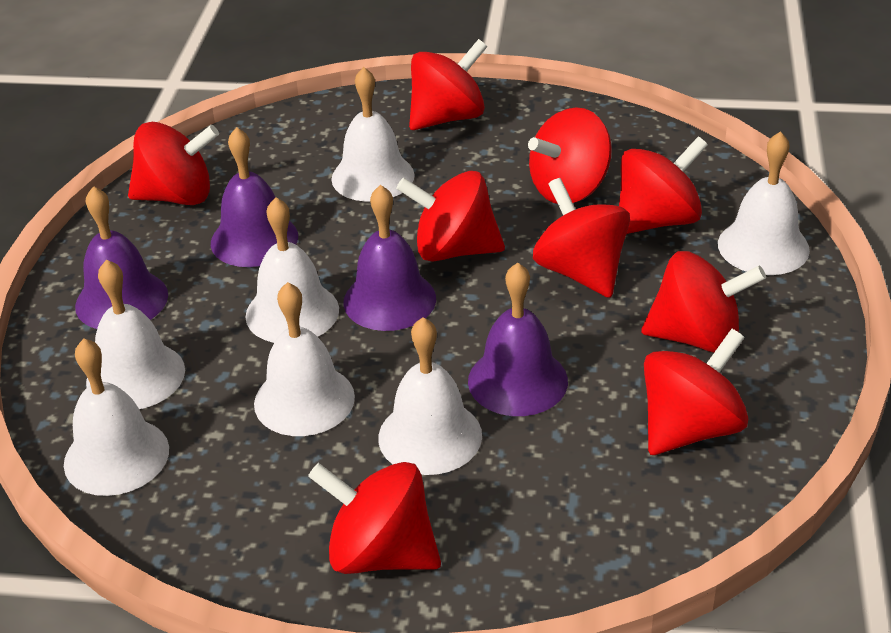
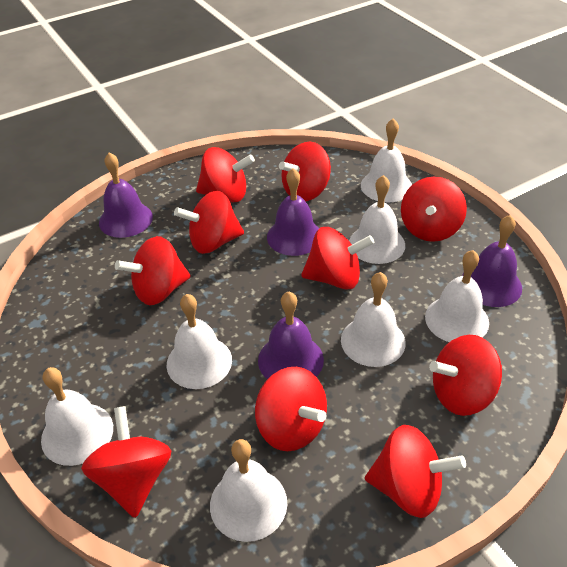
red spinning top: 9 -> 10

